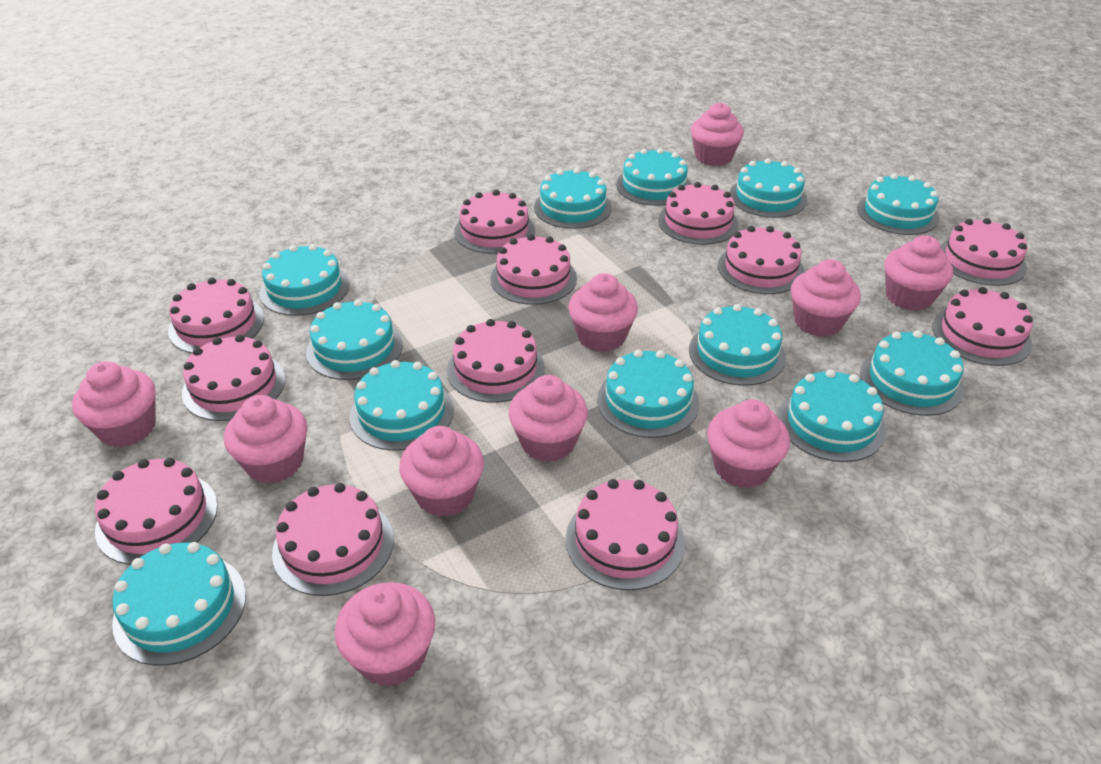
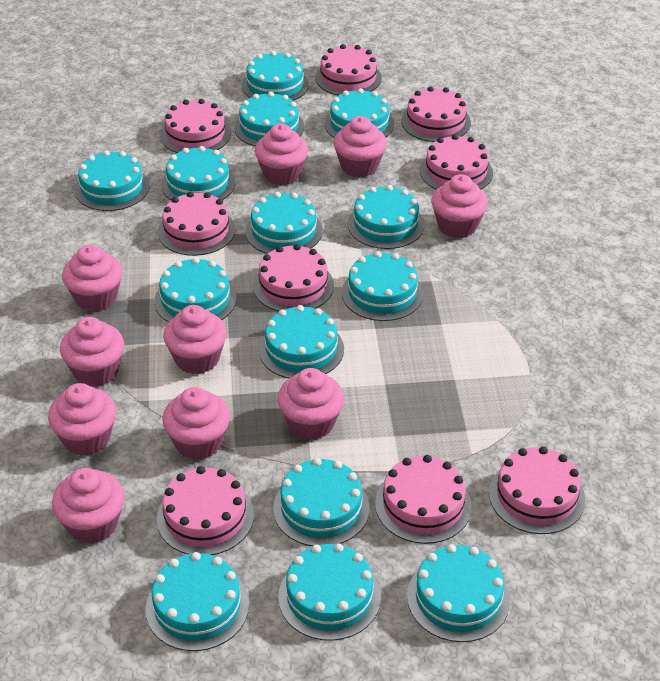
pink cake: 12 -> 9
turquoise cake: 12 -> 14

